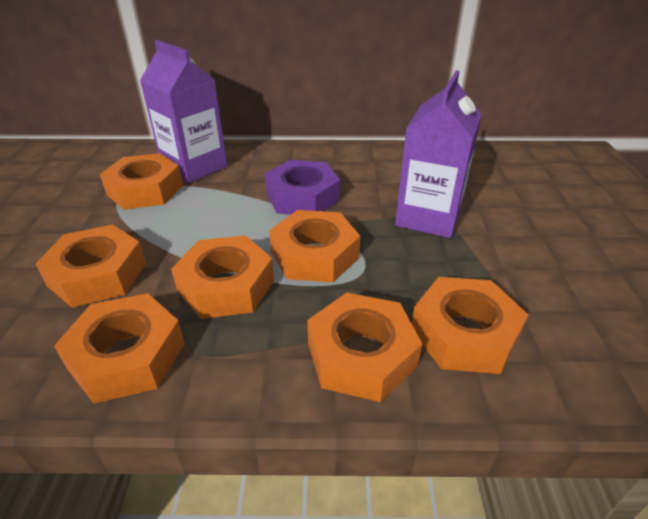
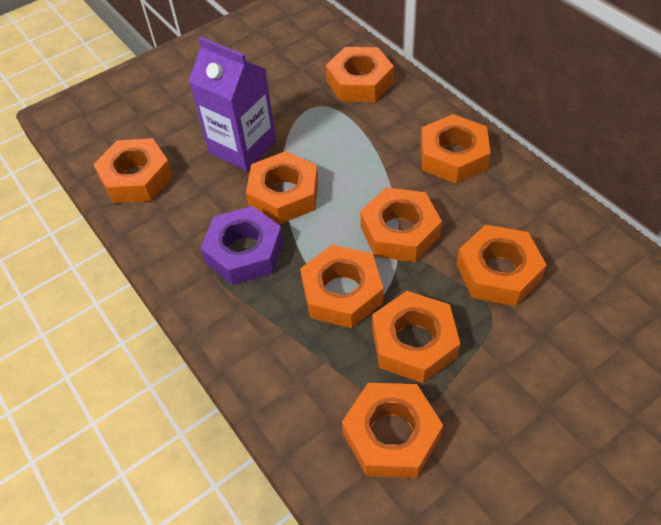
orange nut: 7 -> 9
purple carton: 2 -> 1

